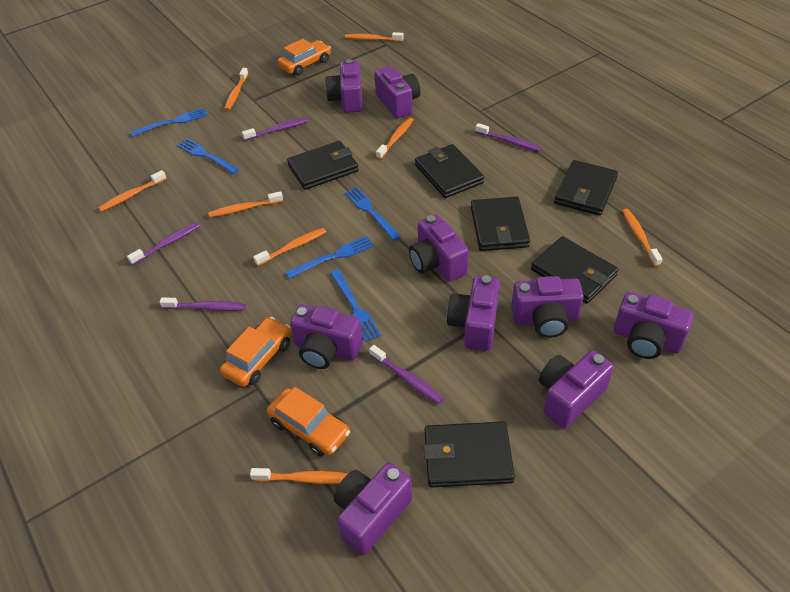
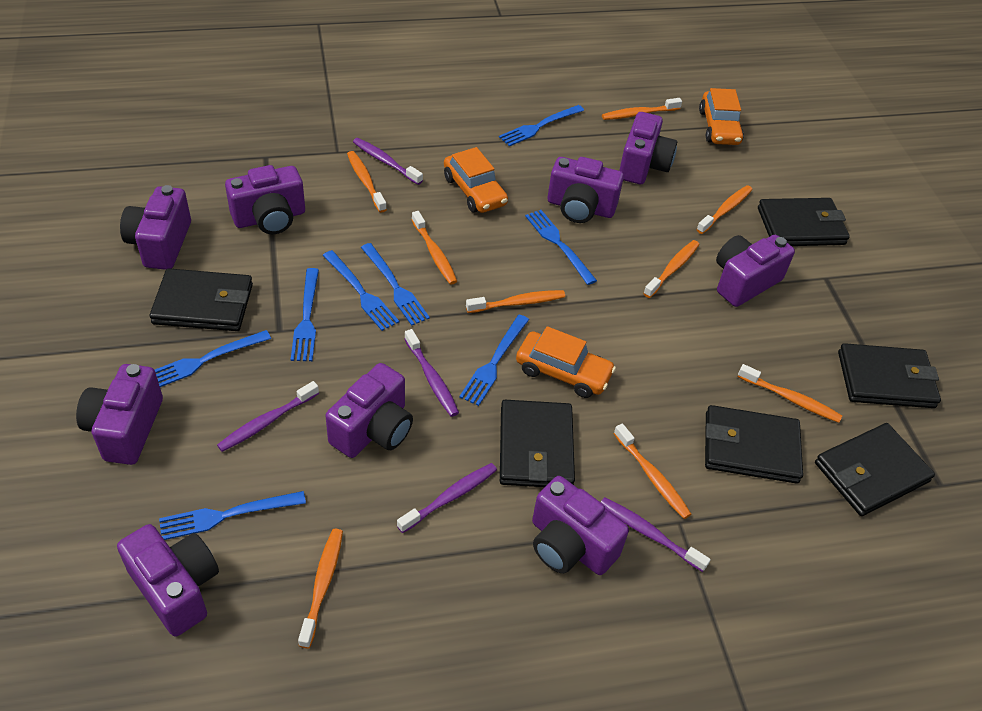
blue fork: 5 -> 8
orange toothbrush: 8 -> 9

